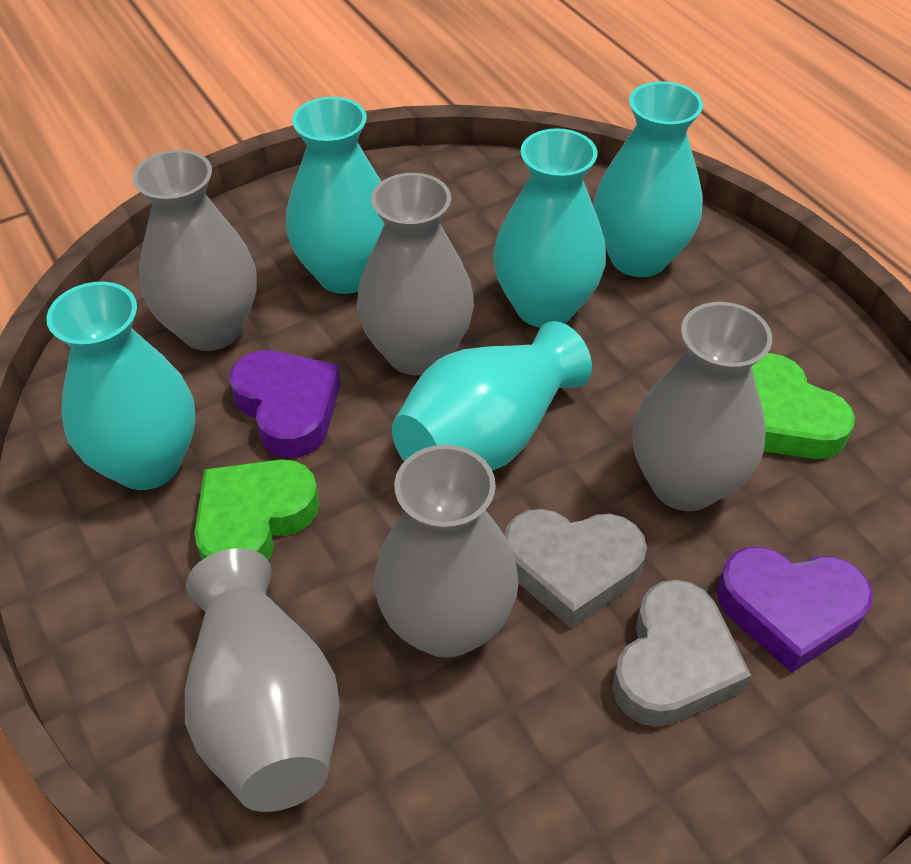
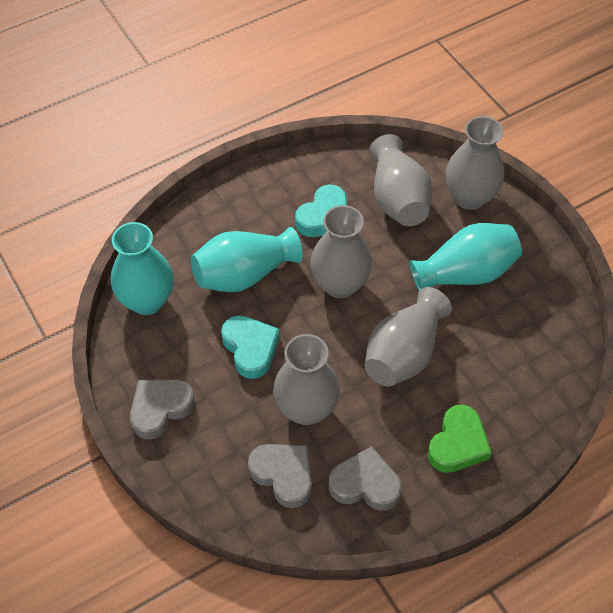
green heart: 2 -> 1
grey heart: 2 -> 3
purple heart: 2 -> 0
turquoise heart: 0 -> 2
turquoise vase: 5 -> 3

